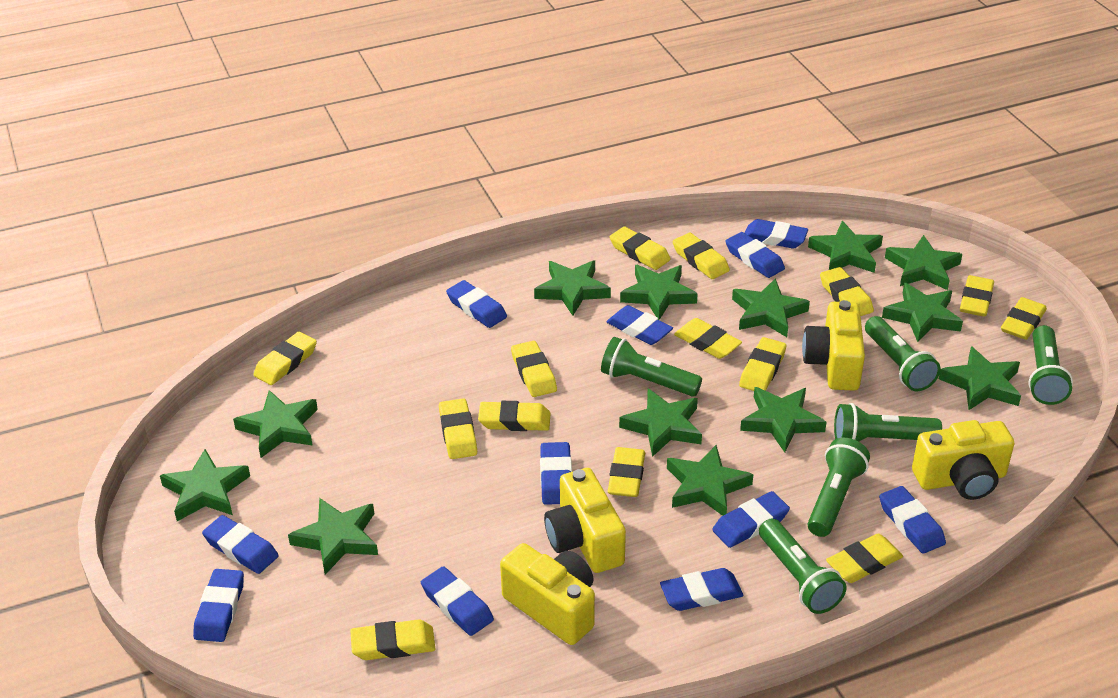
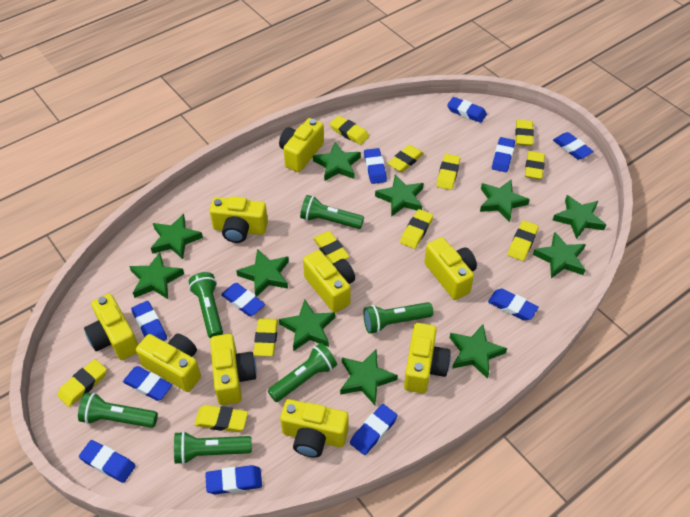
green star: 13 -> 11
yellow camera: 4 -> 9
yellow eraser: 14 -> 11

